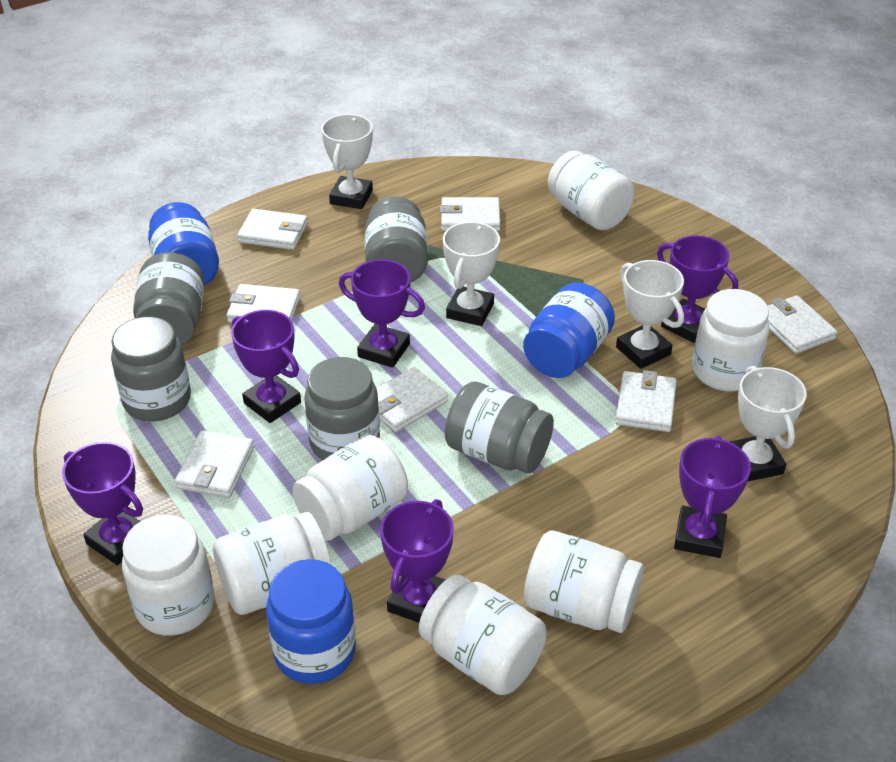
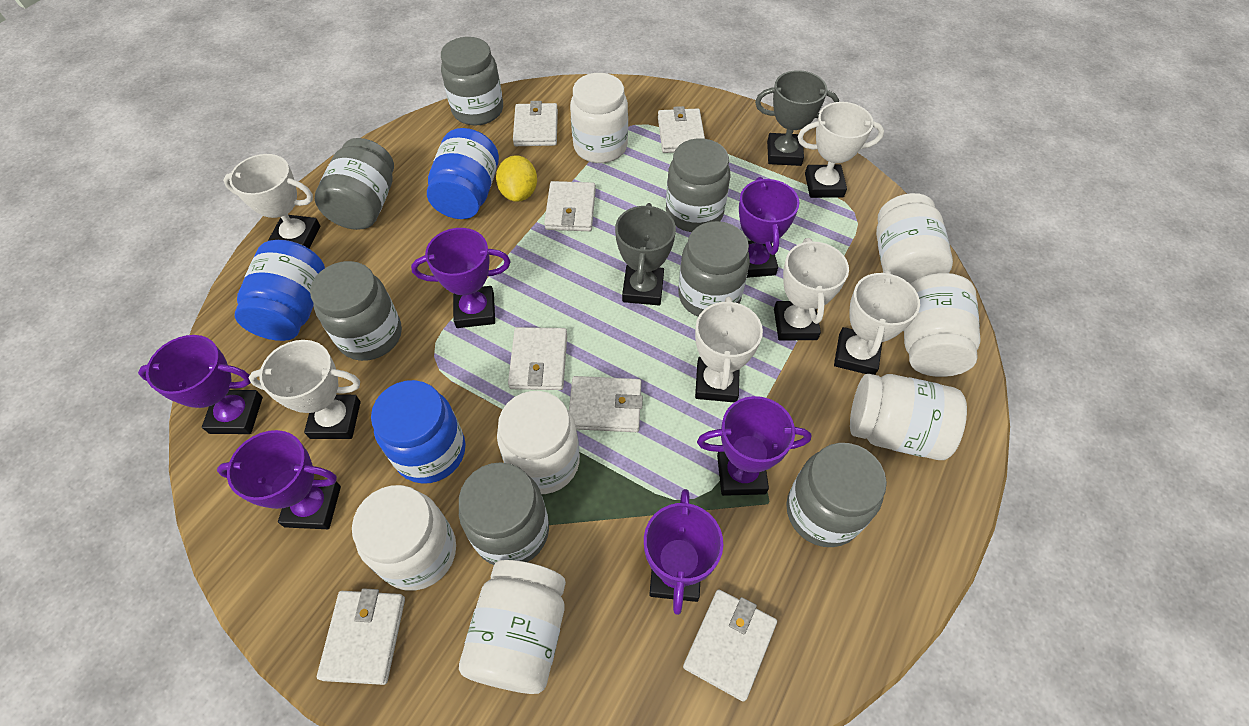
grey jar: 5 -> 7
grey trophy: 0 -> 2
white trophy: 4 -> 6
yellow lemon: 0 -> 1

